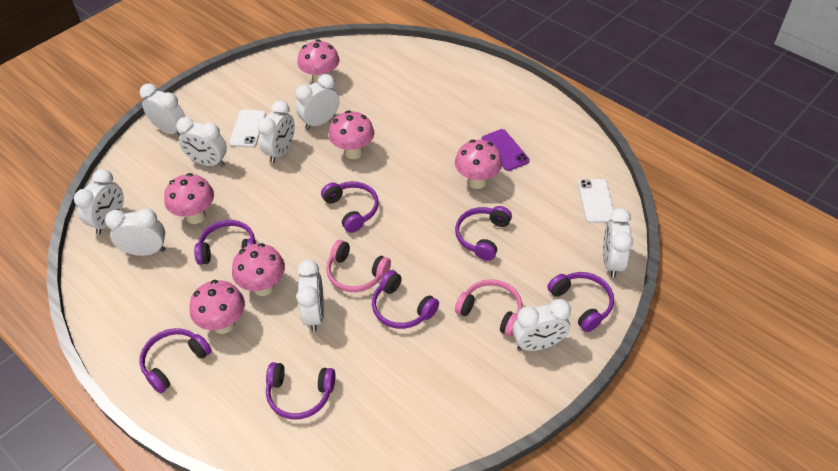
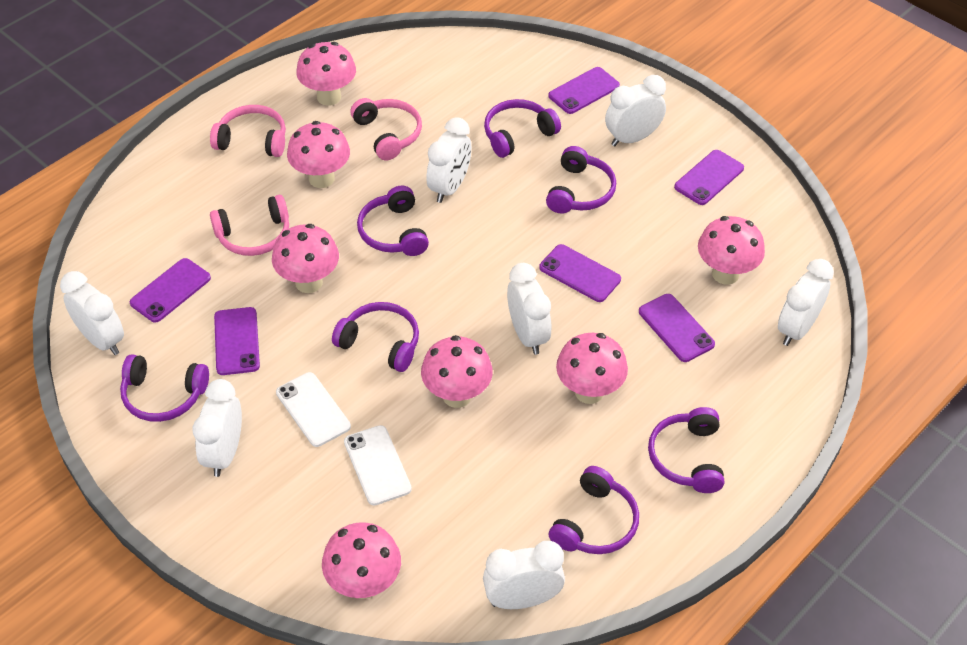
pink headphones: 2 -> 3
pink mushroom: 6 -> 7
purple phone: 1 -> 6
white clock: 9 -> 7

